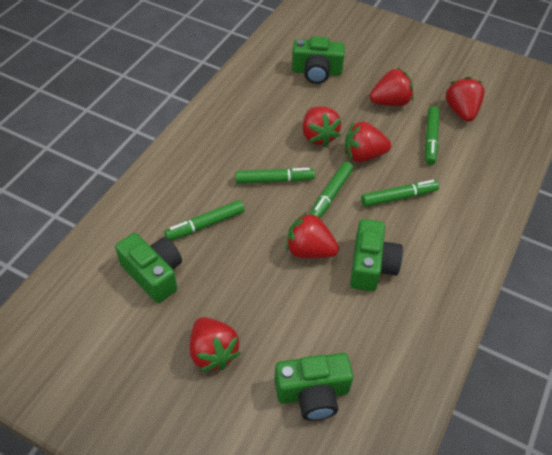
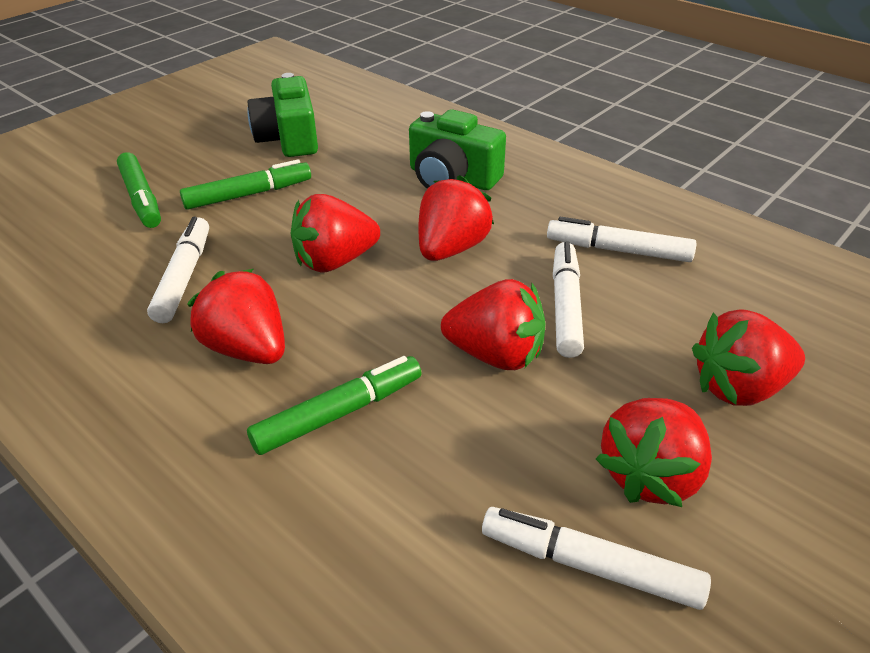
green camera: 4 -> 2
green marker: 5 -> 3
white marker: 0 -> 4

